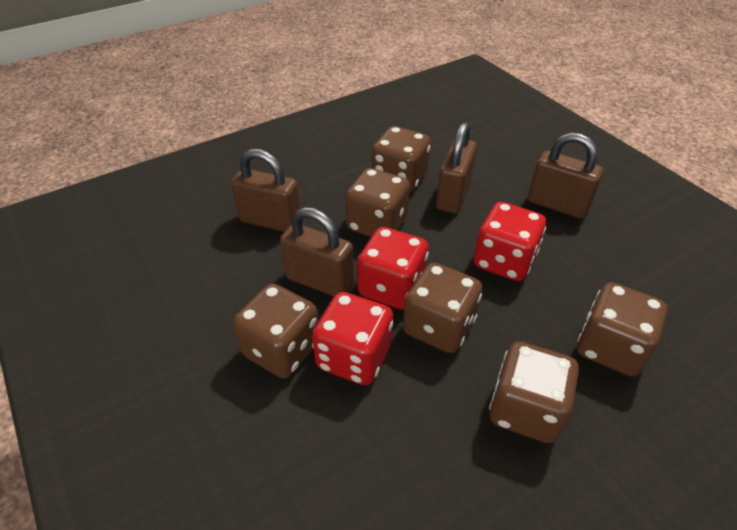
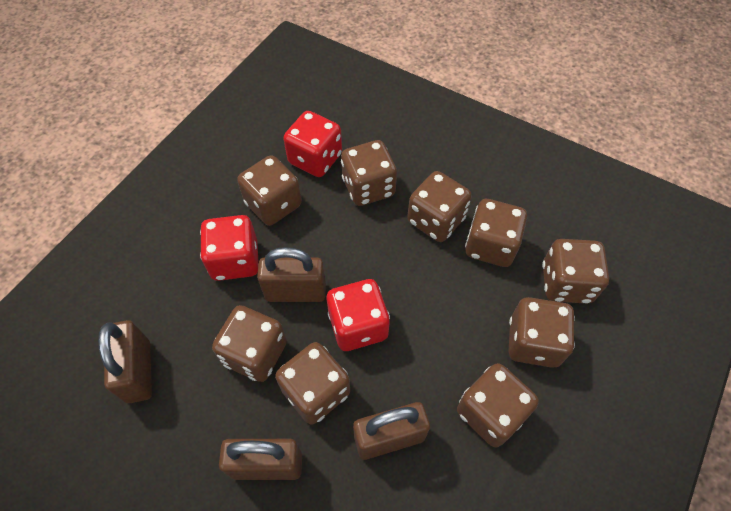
brown dice: 6 -> 9

